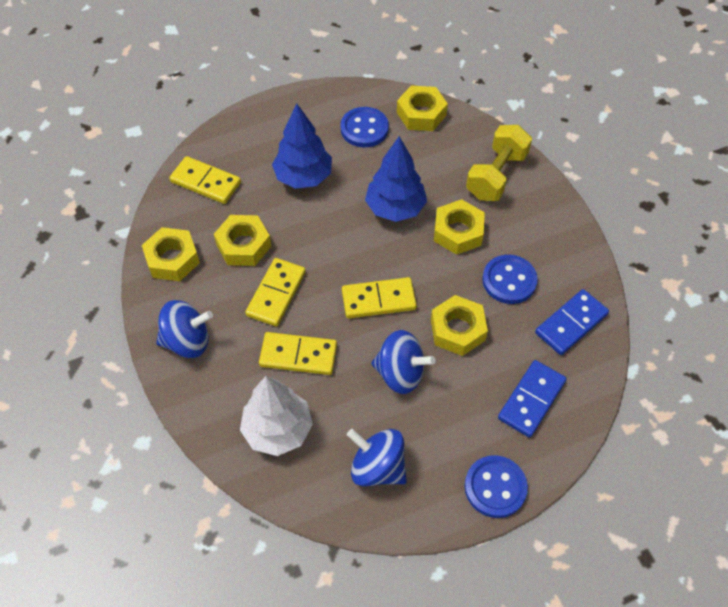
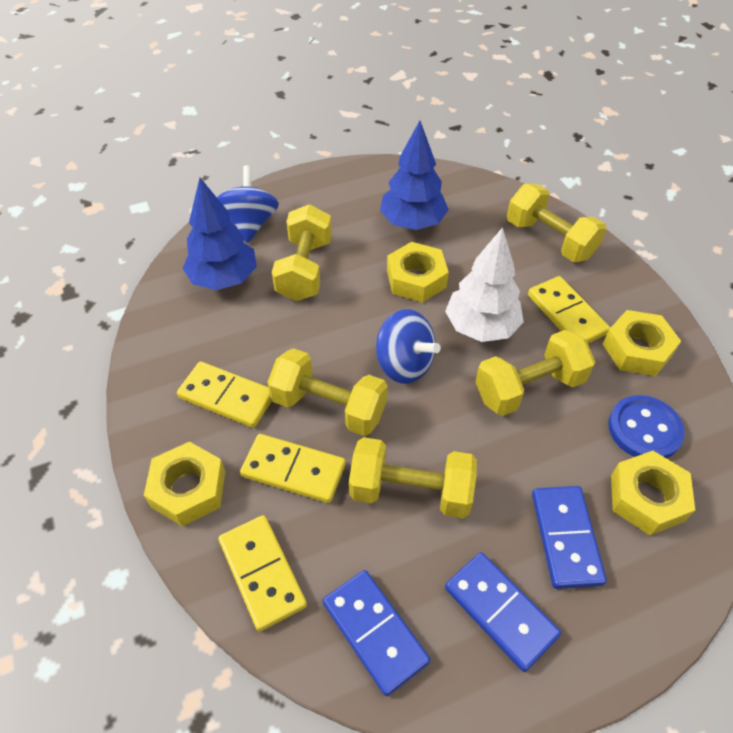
blue button: 3 -> 1
blue domino: 2 -> 3
blue spinning top: 3 -> 2
yellow dumbbell: 1 -> 5
yellow nut: 5 -> 4

